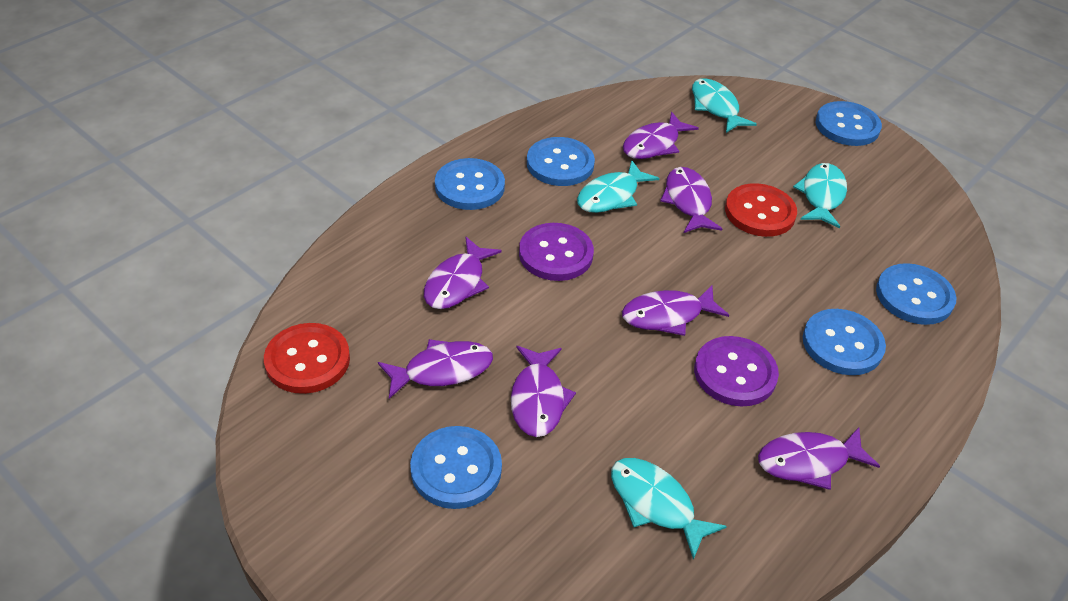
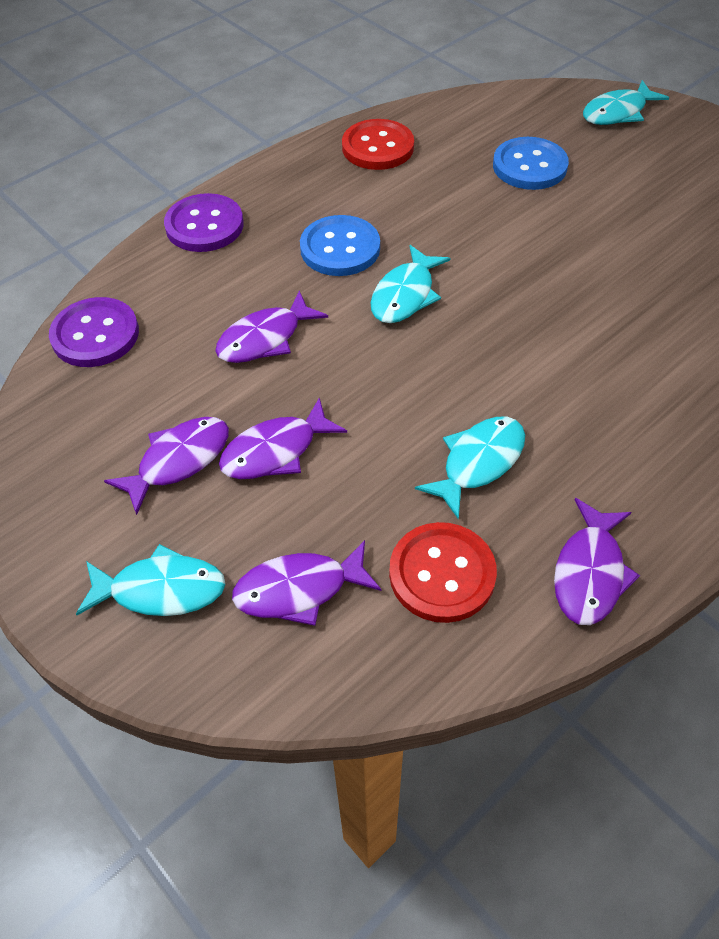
blue button: 6 -> 2
purple fish: 7 -> 5

